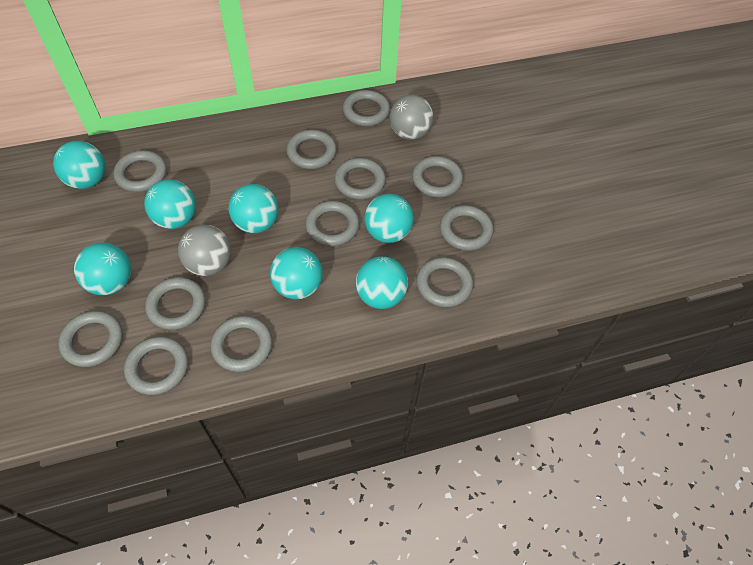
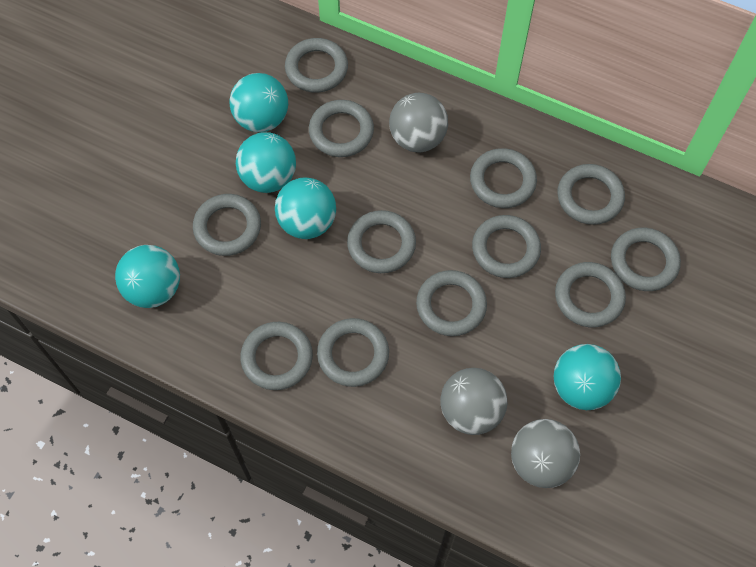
grey ball: 2 -> 3
turquoise ball: 7 -> 5

